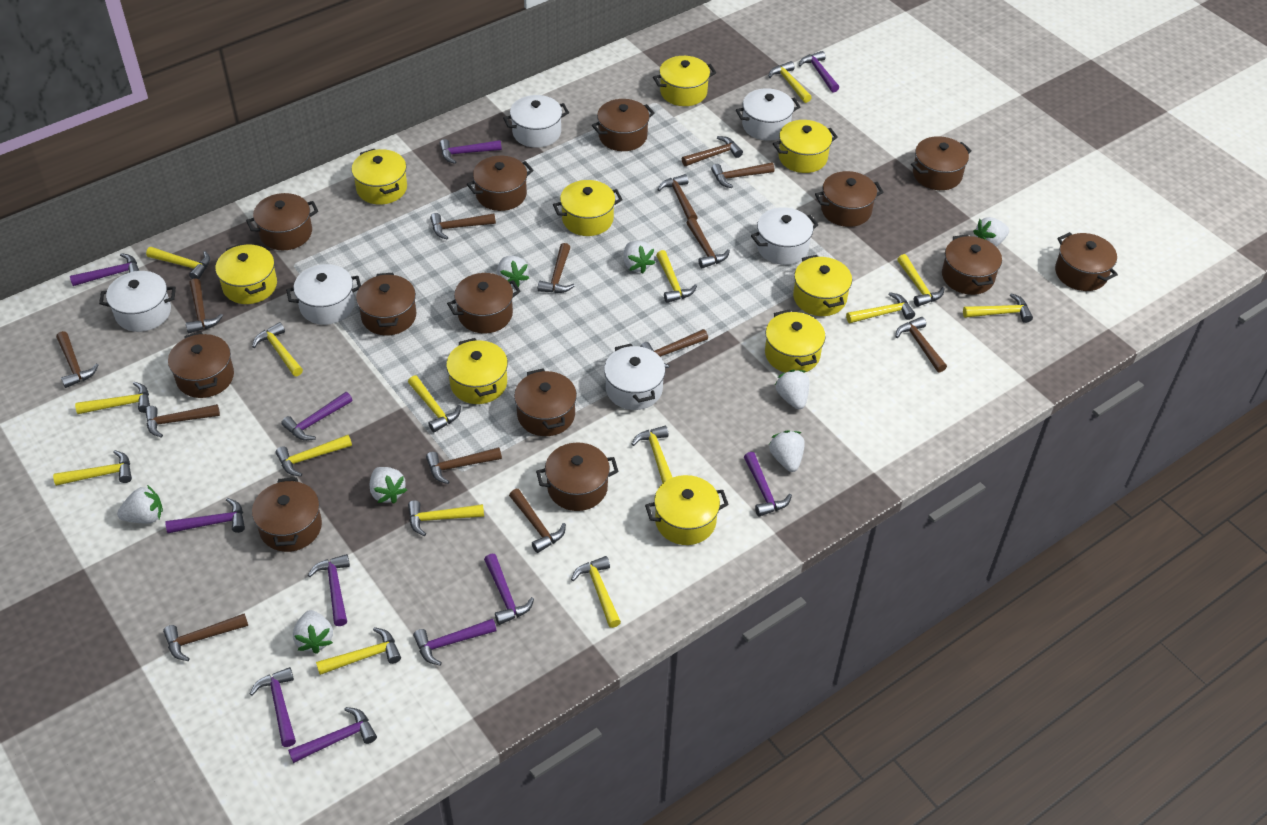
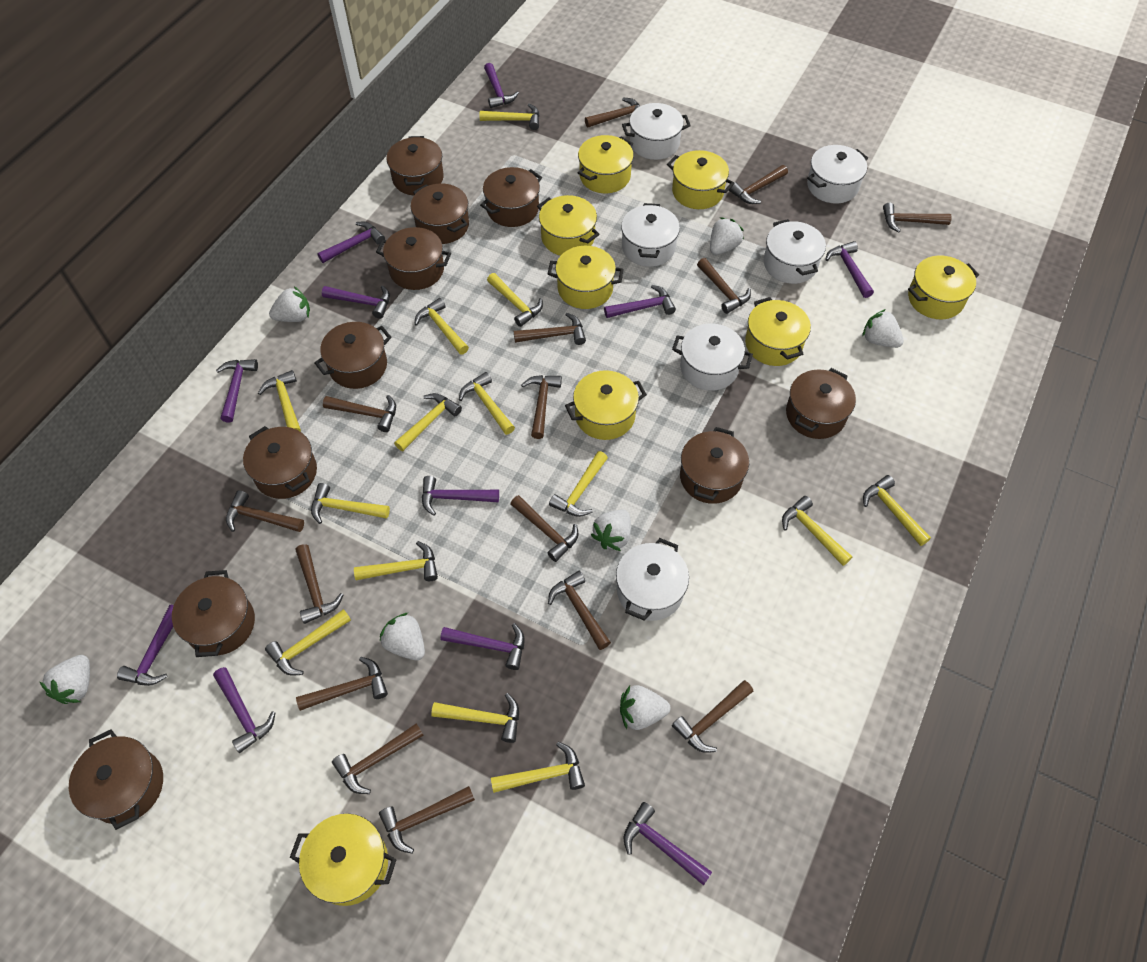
brown hammer: 14 -> 15
brown pot: 13 -> 10
white strawberry: 8 -> 7
yellow hammer: 15 -> 14
yellow pot: 9 -> 8

